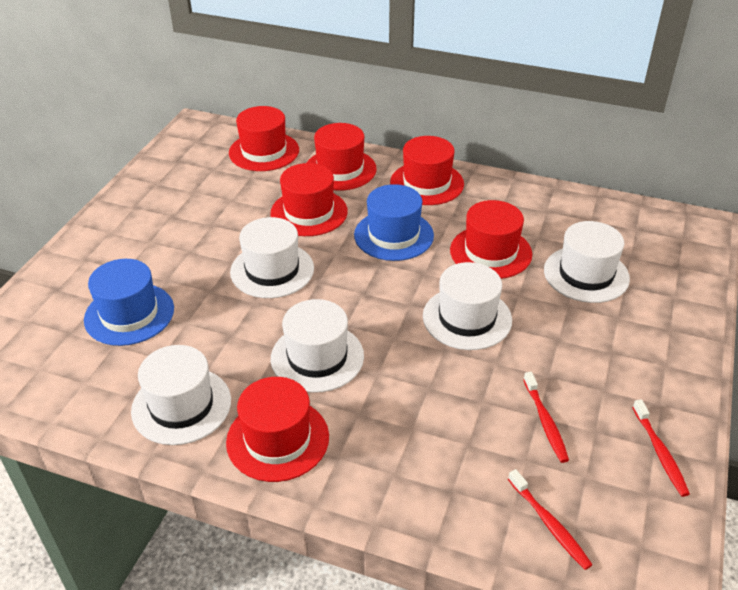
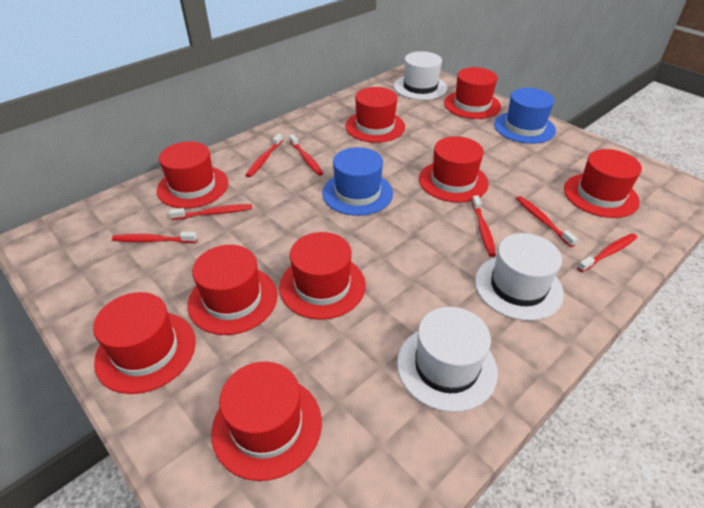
red hat: 6 -> 9
red toothbrush: 3 -> 7
white hat: 5 -> 3

